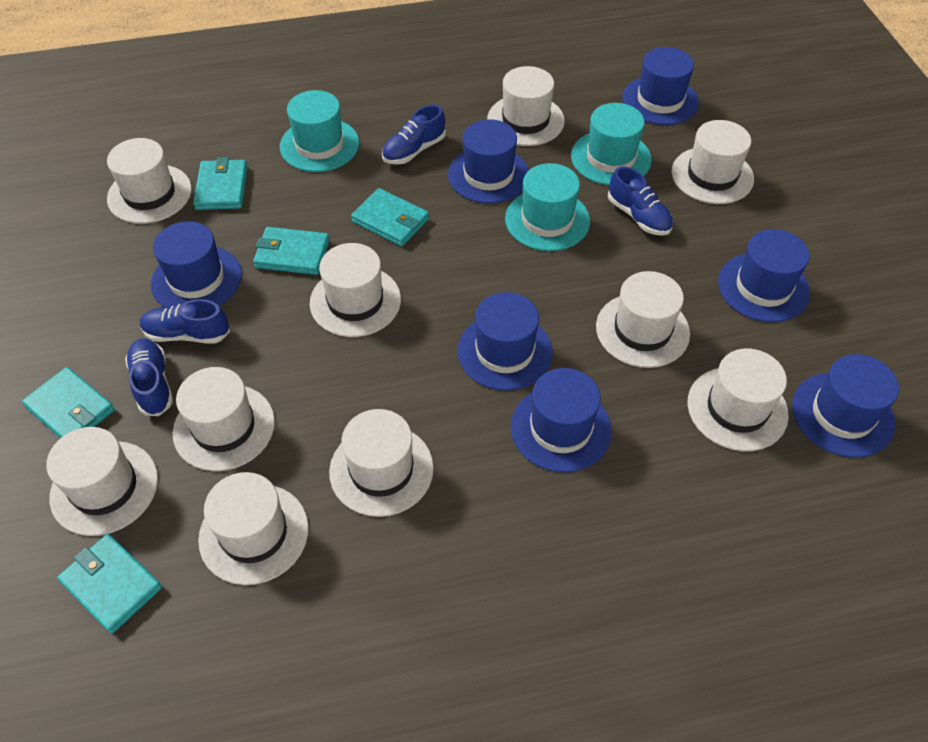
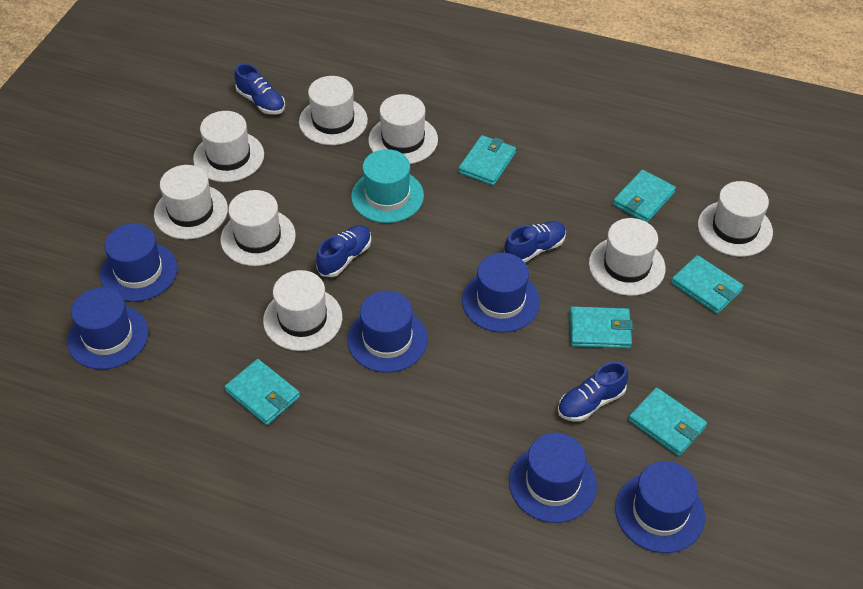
blue hat: 7 -> 6
turquoise hat: 3 -> 1
turquoise wallet: 5 -> 6
white hat: 10 -> 8

